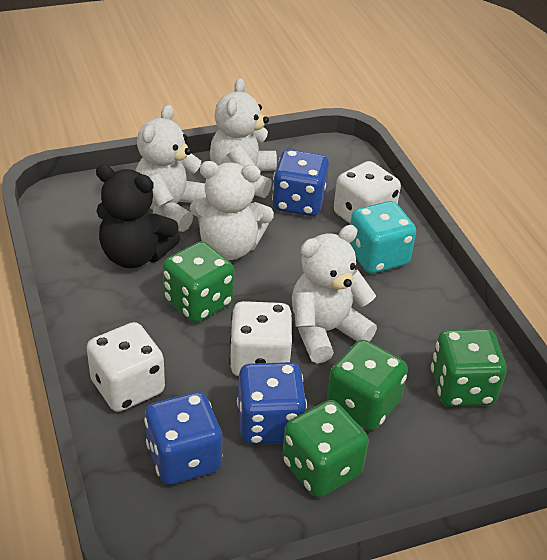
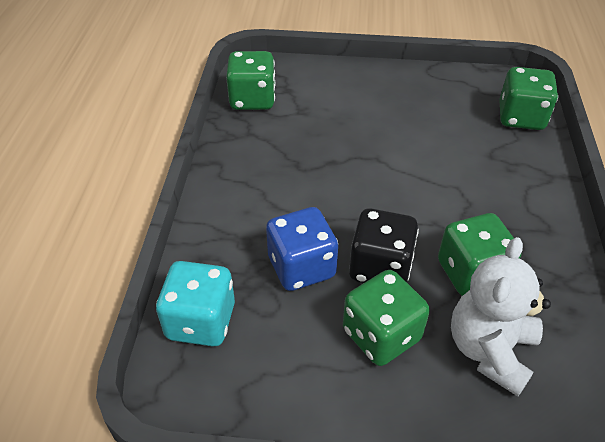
black dice: 0 -> 1
black teddy bear: 1 -> 0
blue dice: 3 -> 1
white dice: 3 -> 0
white teddy bear: 4 -> 1

